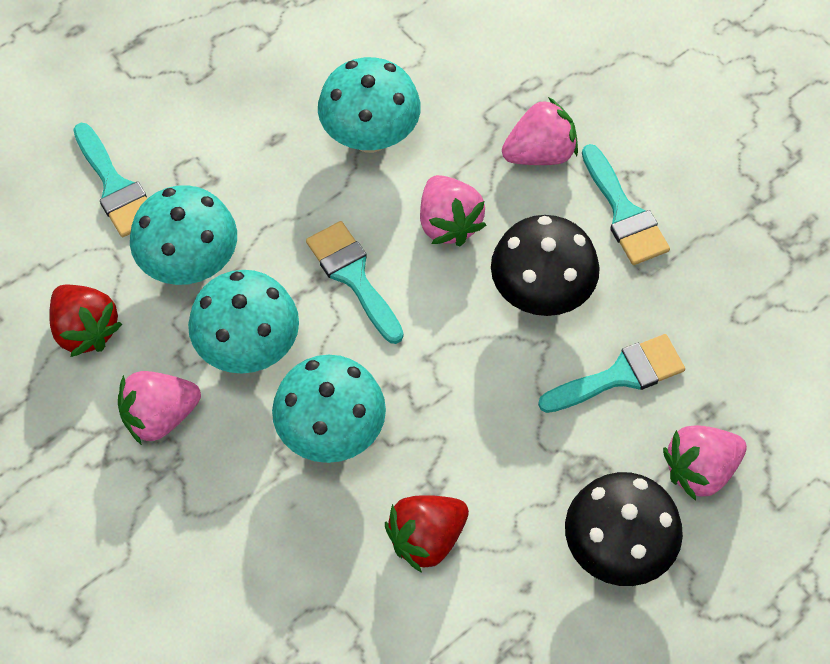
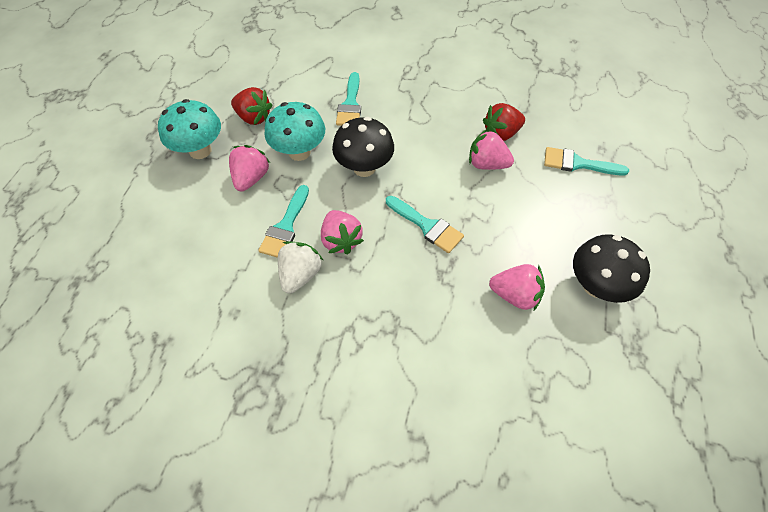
turquoise mushroom: 4 -> 2
white strawberry: 0 -> 1

